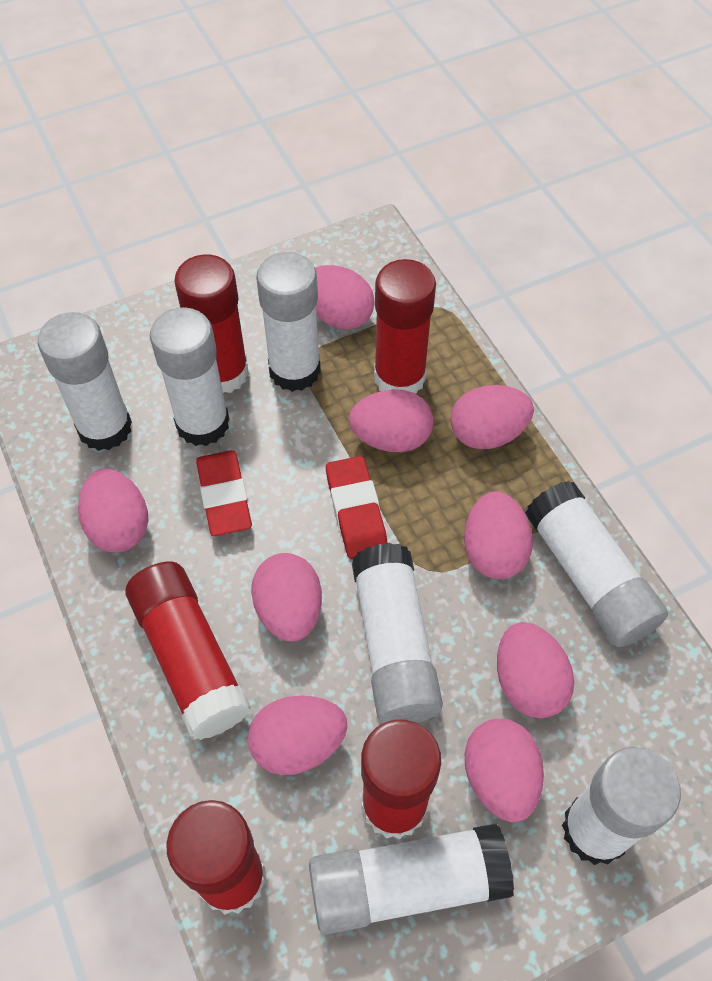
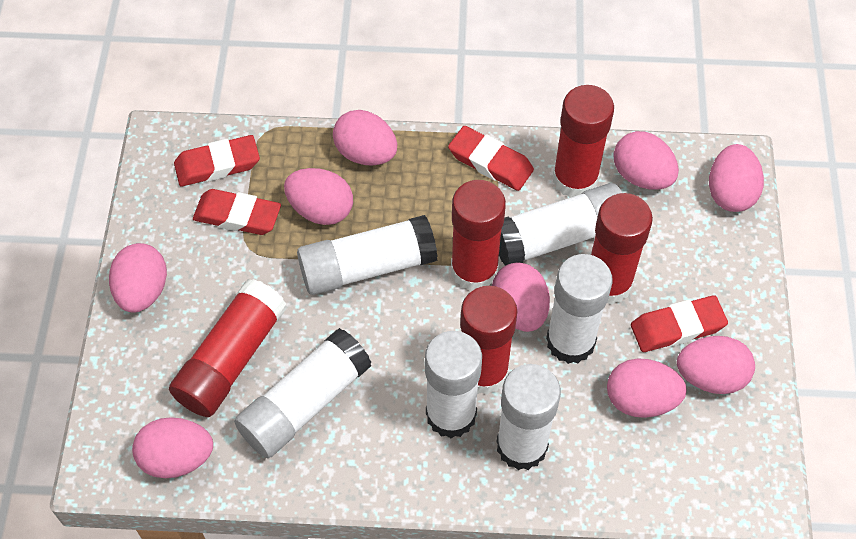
red eraser: 2 -> 4
white glue stick: 7 -> 6

